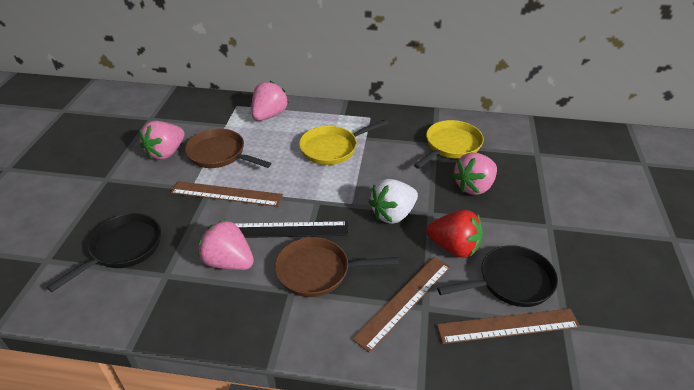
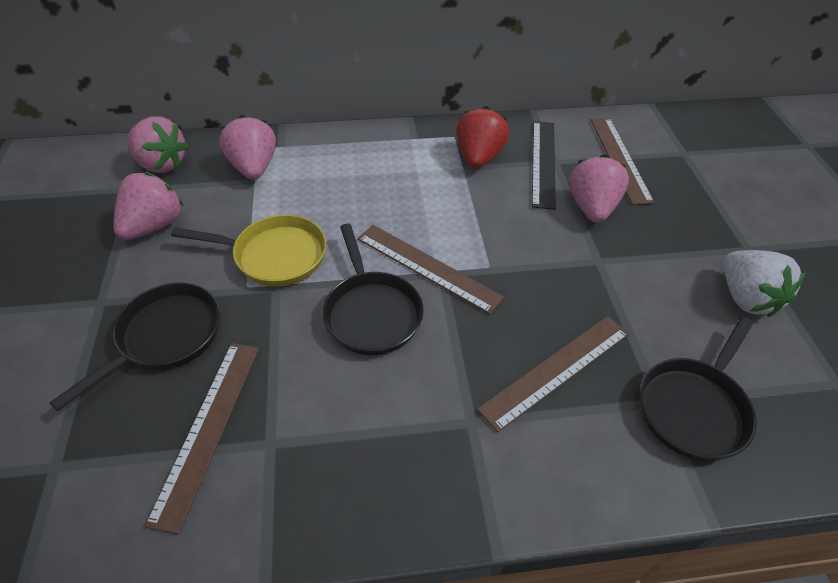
black pan: 2 -> 3
brown pan: 2 -> 0
brown ruler: 3 -> 4
yellow pan: 2 -> 1

